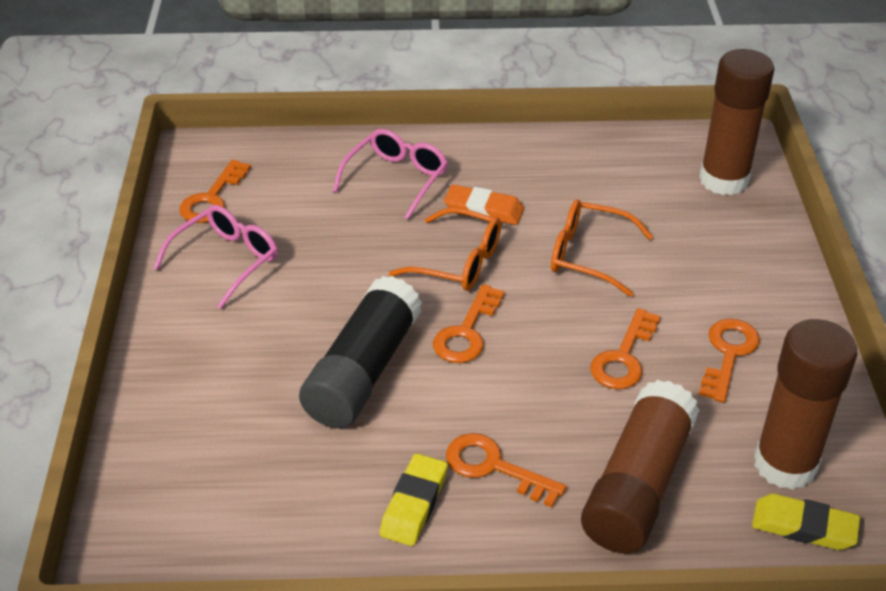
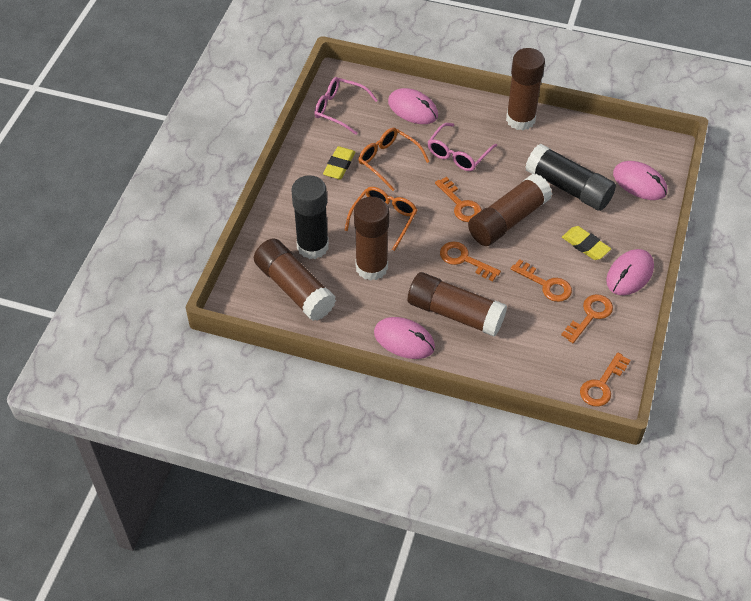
black glue stick: 1 -> 2
brown glue stick: 3 -> 5
orange eraser: 1 -> 0
pink mouse: 0 -> 4

